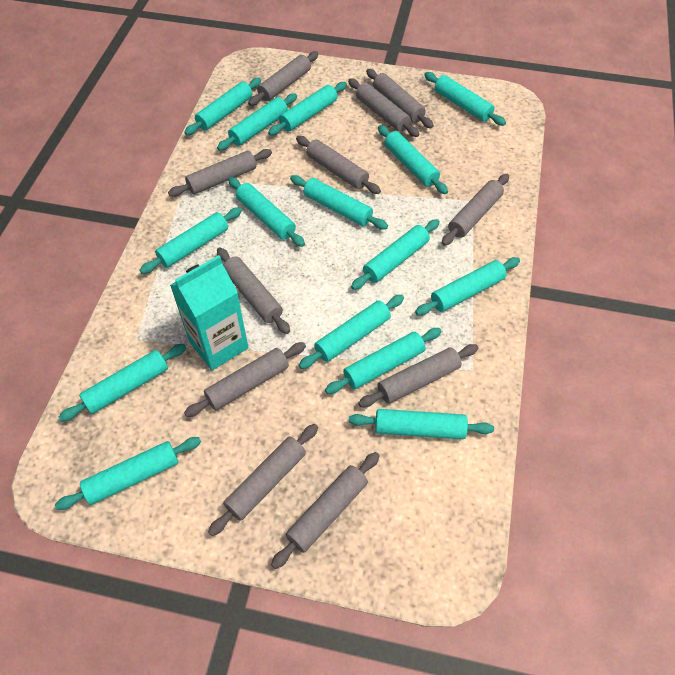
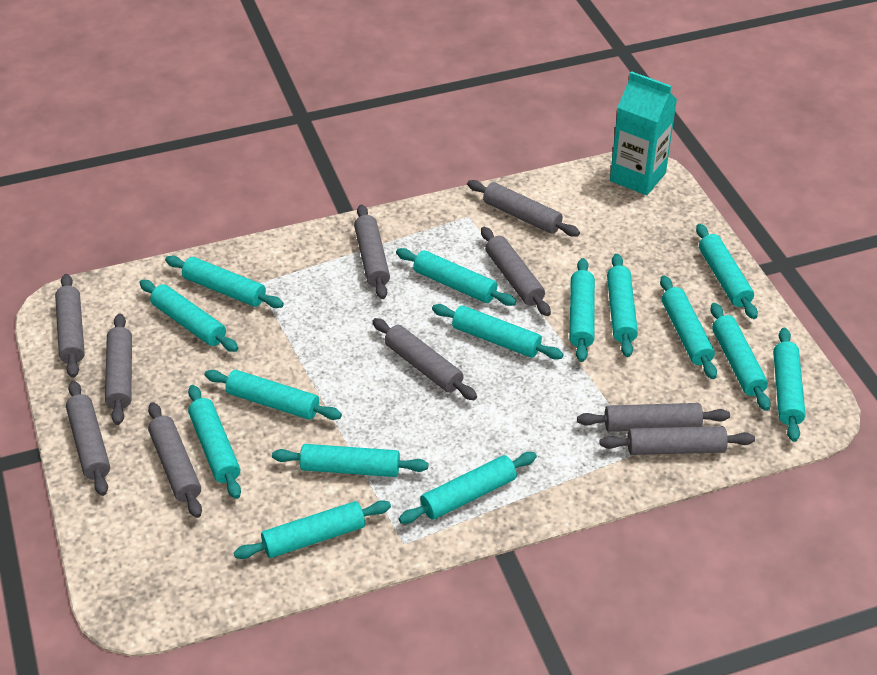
grey rolling pin: 11 -> 10

